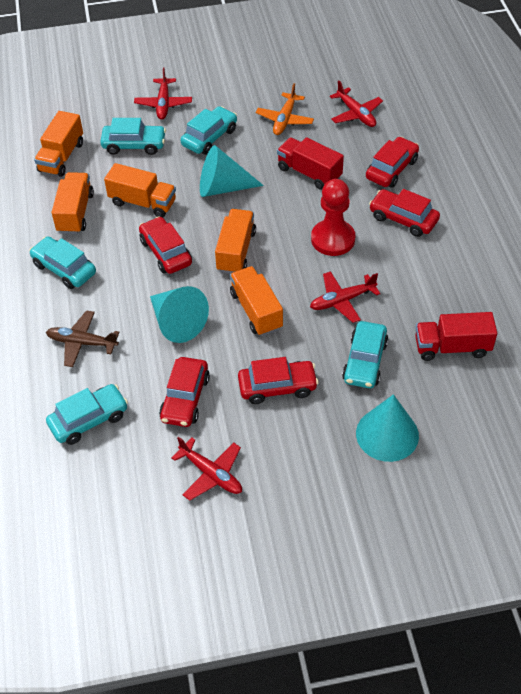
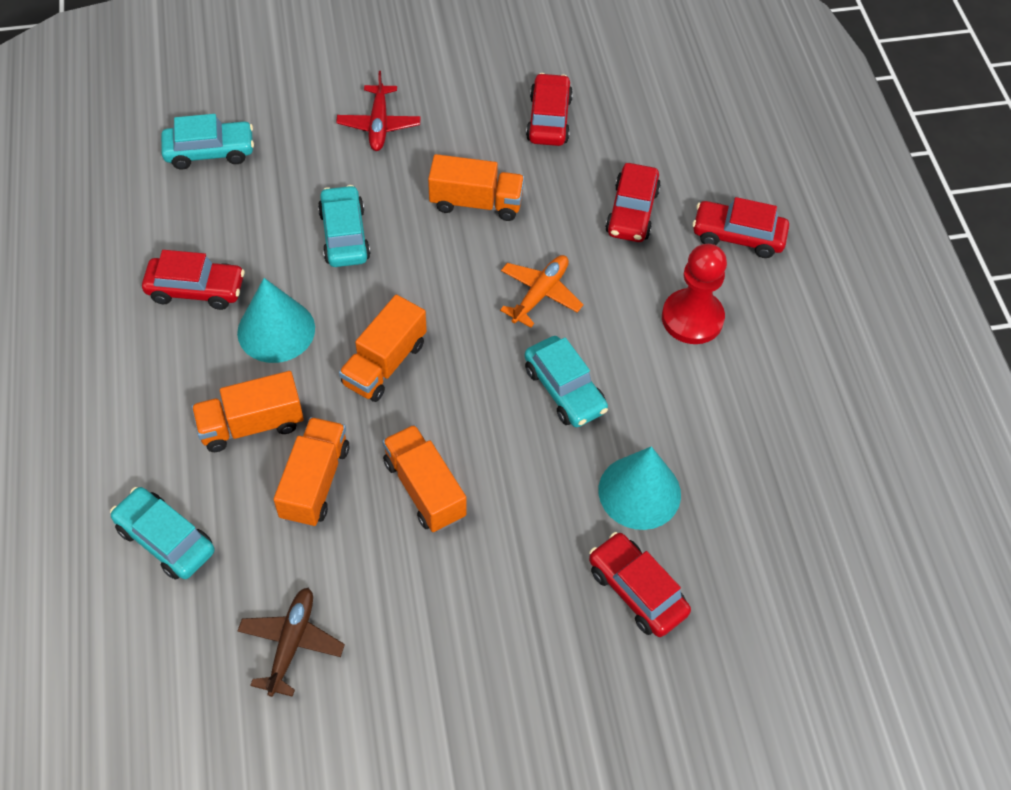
red plane: 4 -> 1
red truck: 2 -> 0
turquoise car: 5 -> 4
turquoise cone: 3 -> 2

